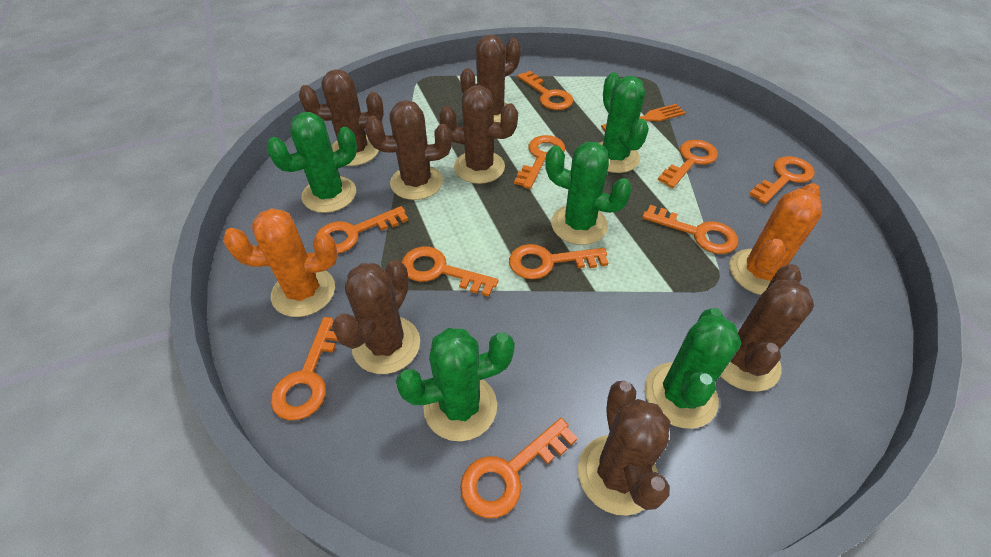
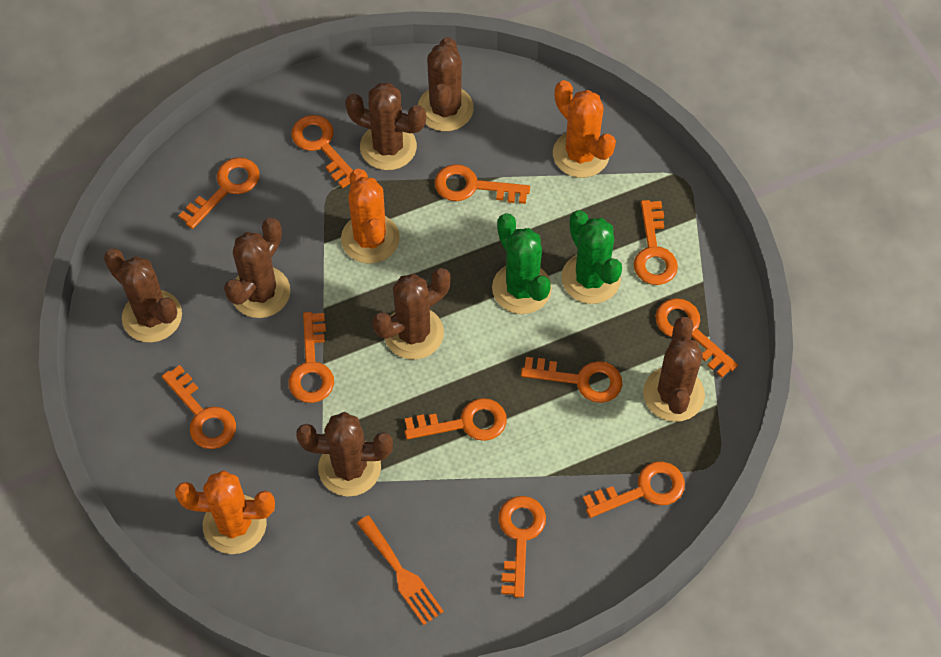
green cactus: 5 -> 2
orange cactus: 2 -> 3
orange key: 10 -> 11

